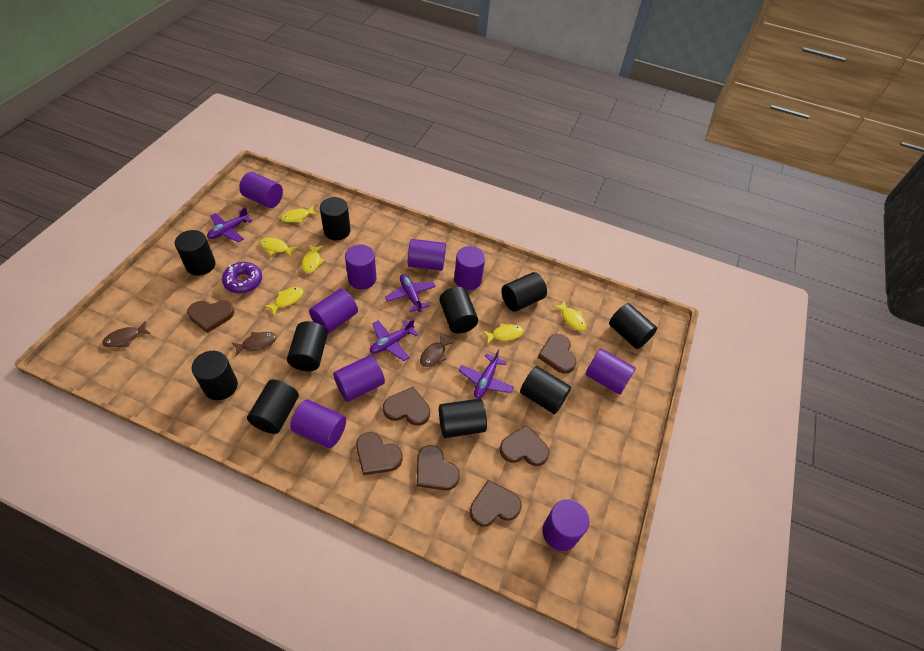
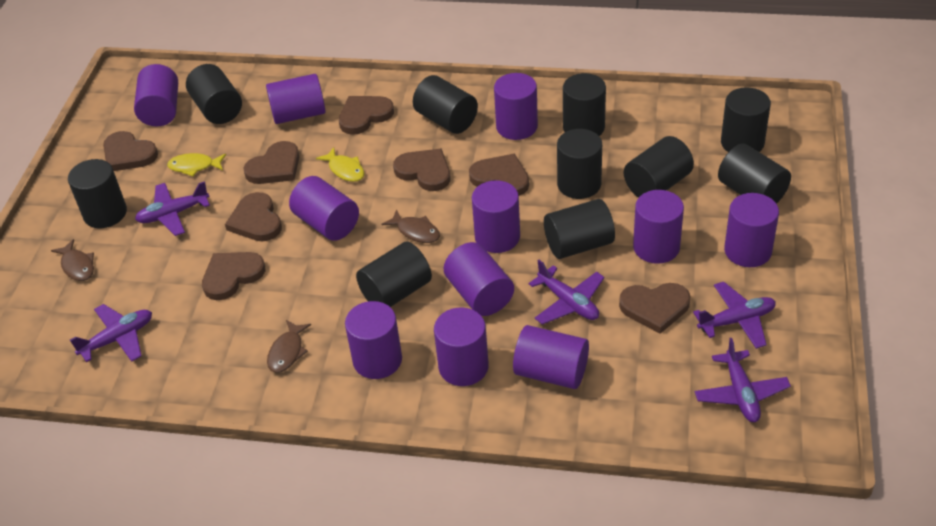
brown heart: 7 -> 8
purple cylinder: 9 -> 11
purple donut: 1 -> 0
purple plane: 4 -> 5
yellow fish: 6 -> 2

